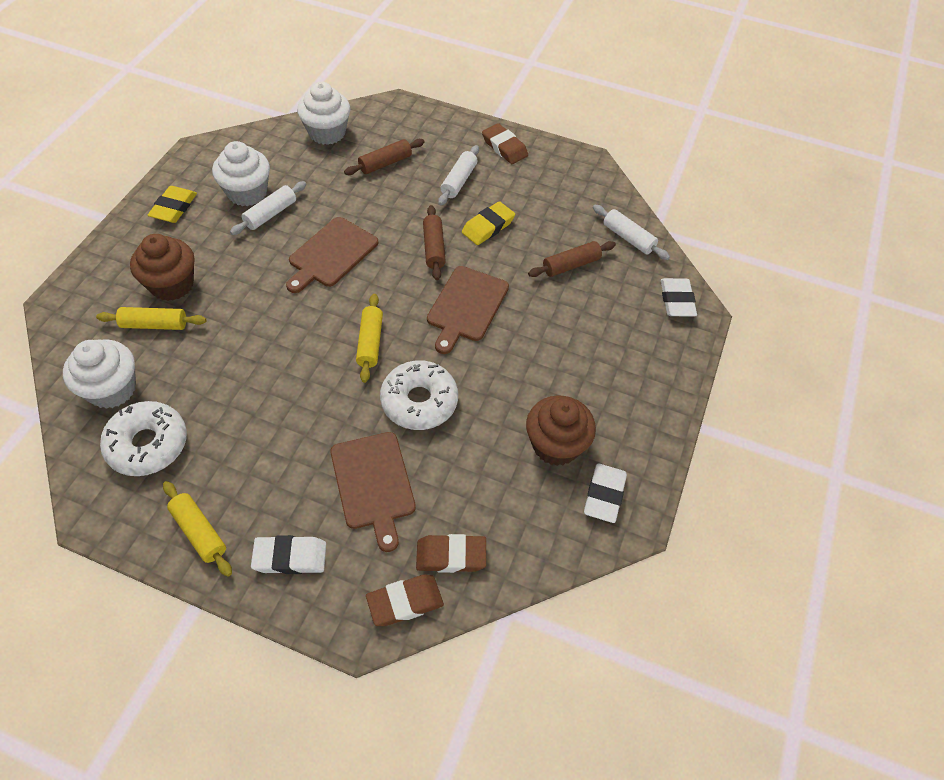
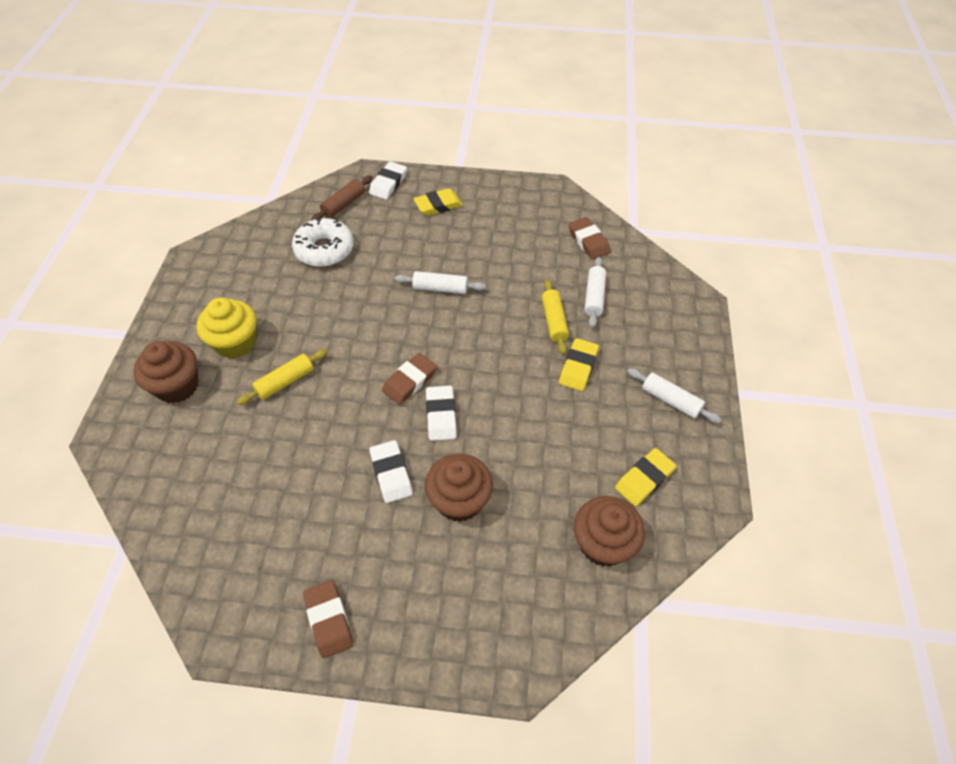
brown cupcake: 2 -> 3
brown cutting board: 3 -> 0
brown rolling pin: 3 -> 1
white cupcake: 3 -> 0
white donut: 2 -> 1
yellow cupcake: 0 -> 1
yellow eraser: 2 -> 3
yellow rolling pin: 3 -> 2

